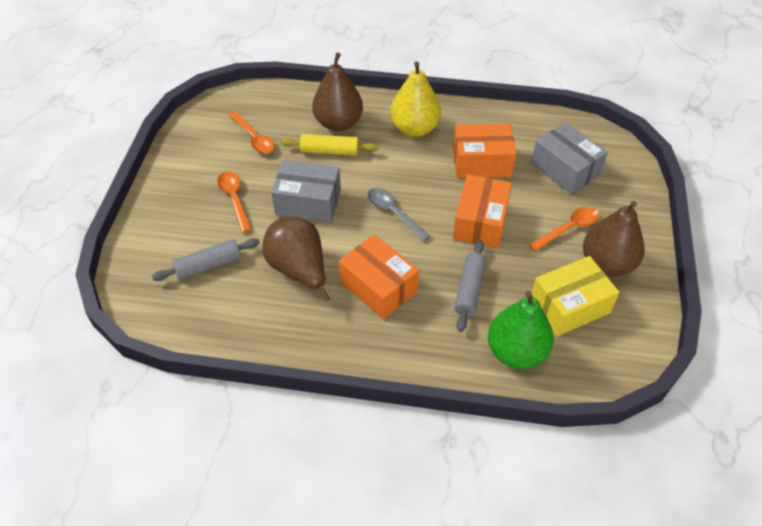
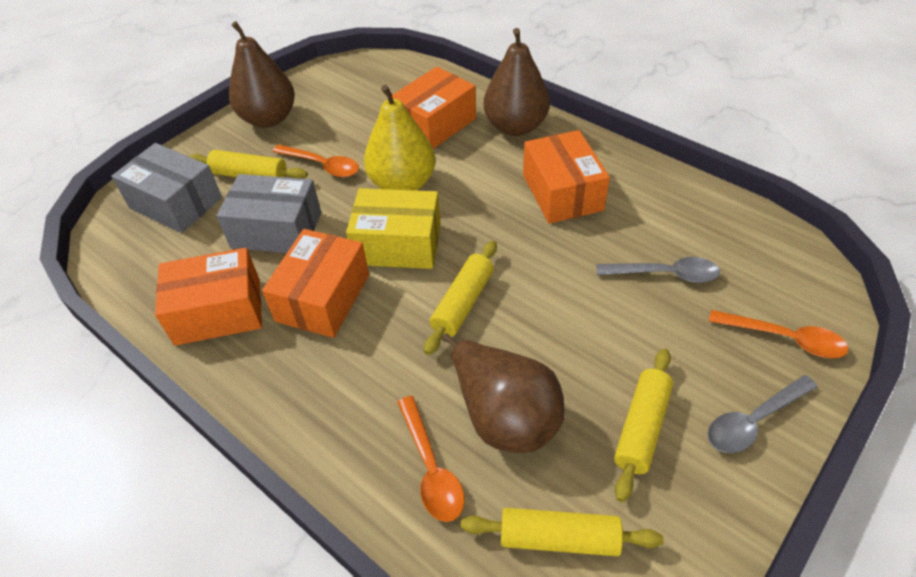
green pear: 1 -> 0
grey rolling pin: 2 -> 0
grey spoon: 1 -> 2
orange box: 3 -> 4
yellow rolling pin: 1 -> 4

